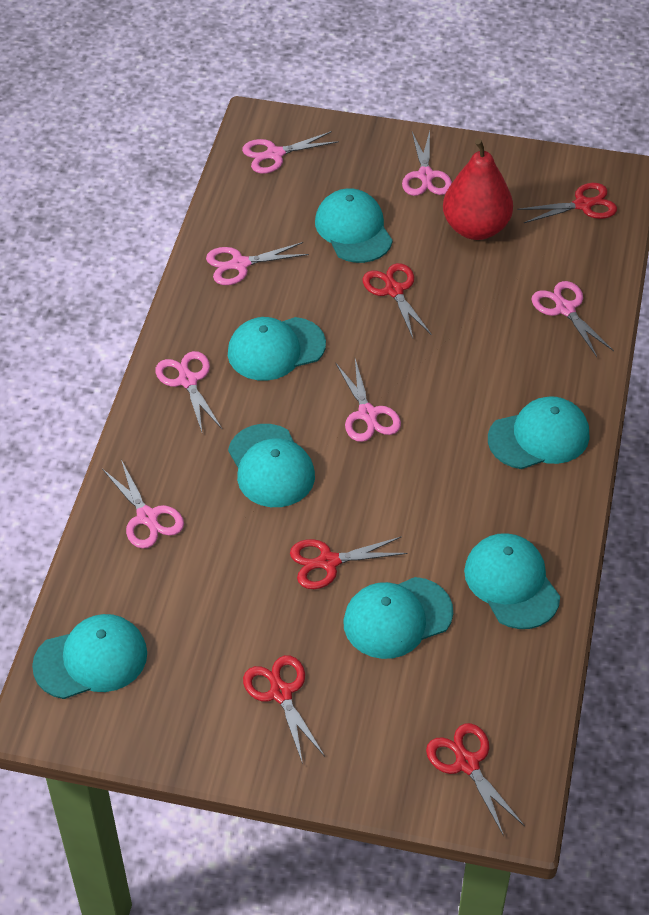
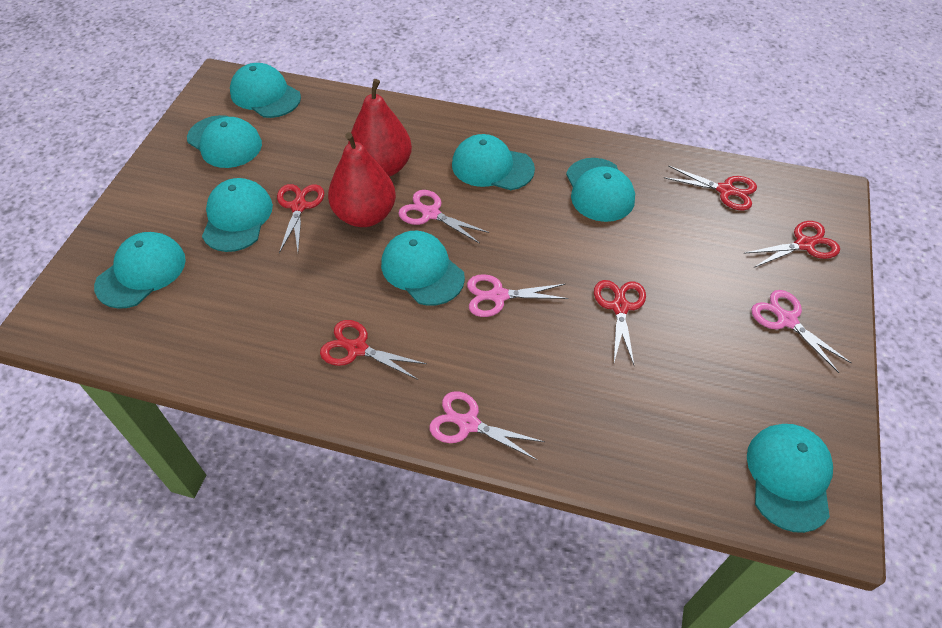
pink scissors: 7 -> 4
red pear: 1 -> 2
turquoise cap: 7 -> 8

